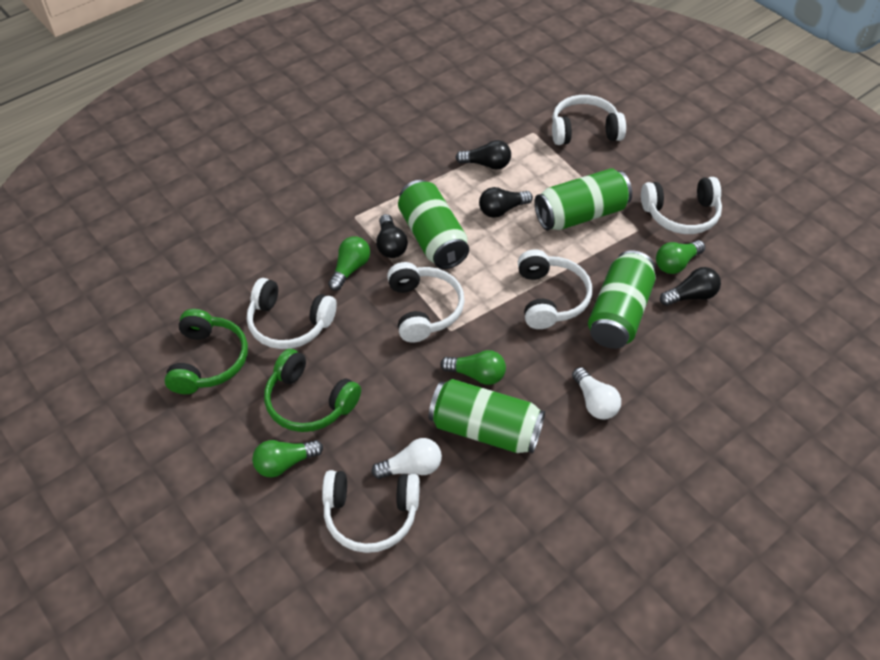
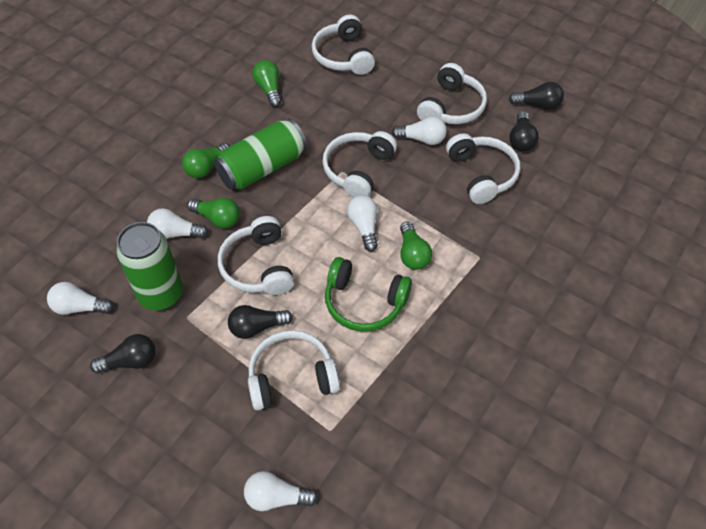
green can: 4 -> 2
green headphones: 2 -> 1
white light bulb: 2 -> 5

